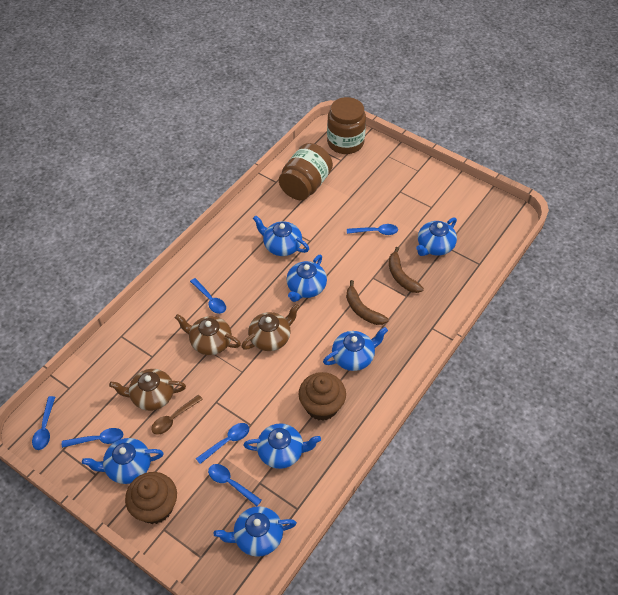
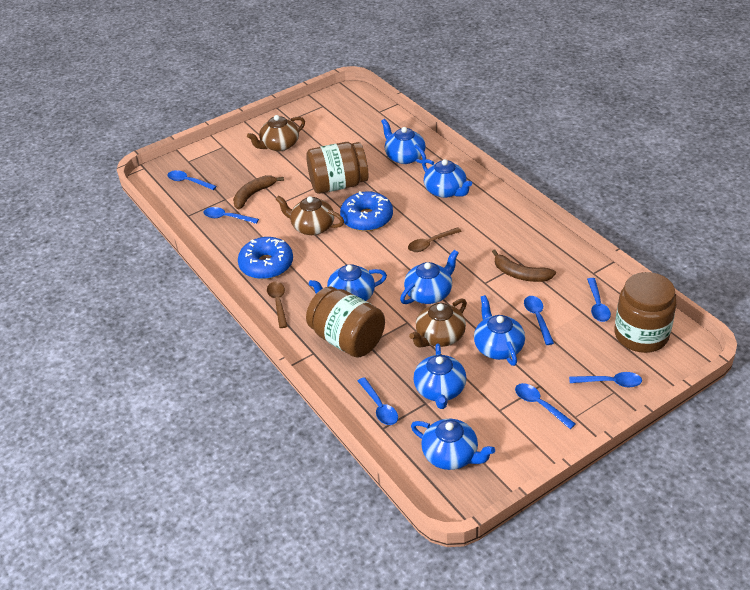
blue donut: 0 -> 2
blue spoon: 6 -> 7
brown cupcake: 2 -> 0
brown jar: 2 -> 3
brown spoon: 1 -> 2

